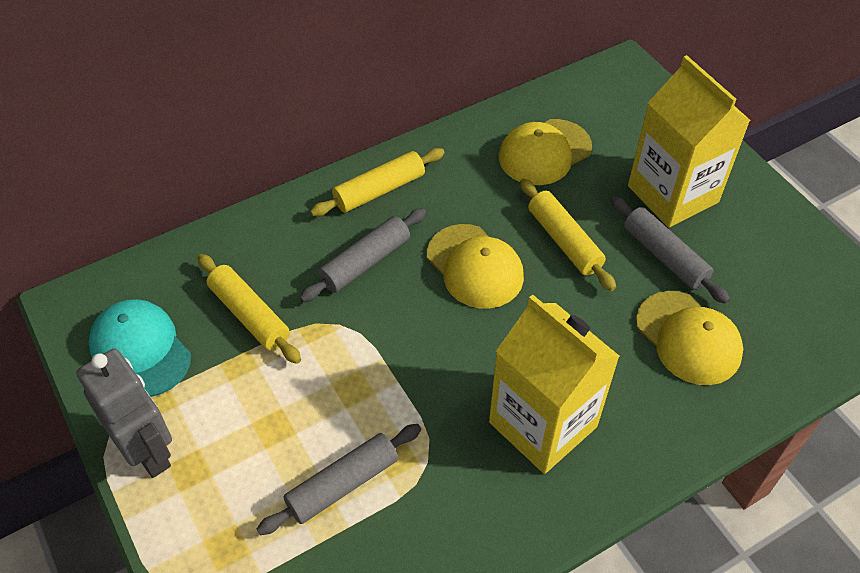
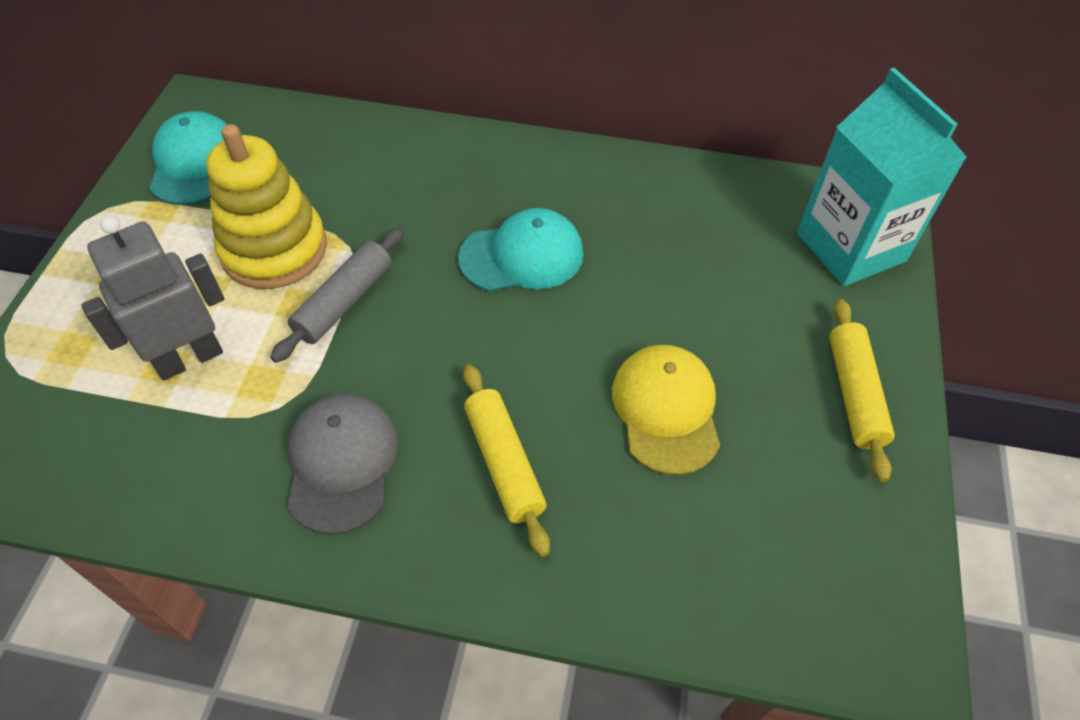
grey cap: 0 -> 1
grey rolling pin: 3 -> 1
turquoise cap: 1 -> 2
turquoise carton: 0 -> 1
yellow cap: 3 -> 1
yellow carton: 2 -> 0
yellow rolling pin: 3 -> 2
yellow stacking toy: 0 -> 1

